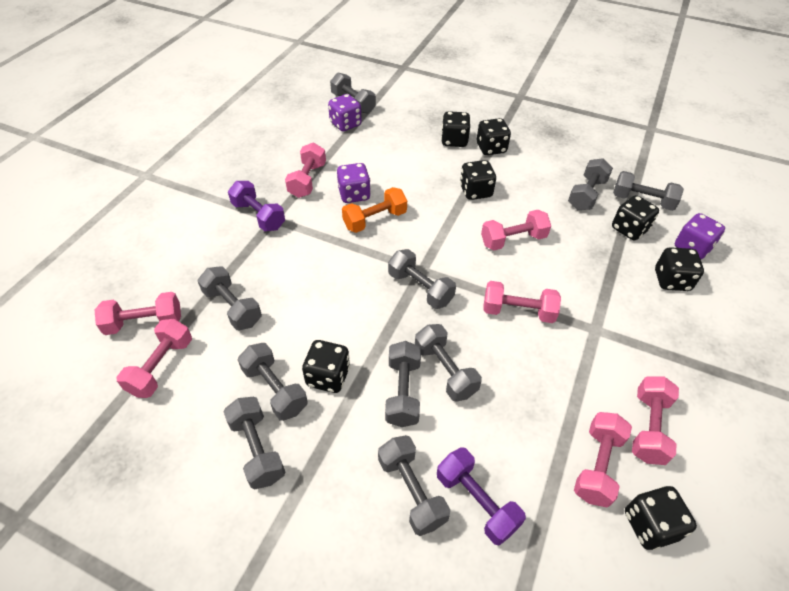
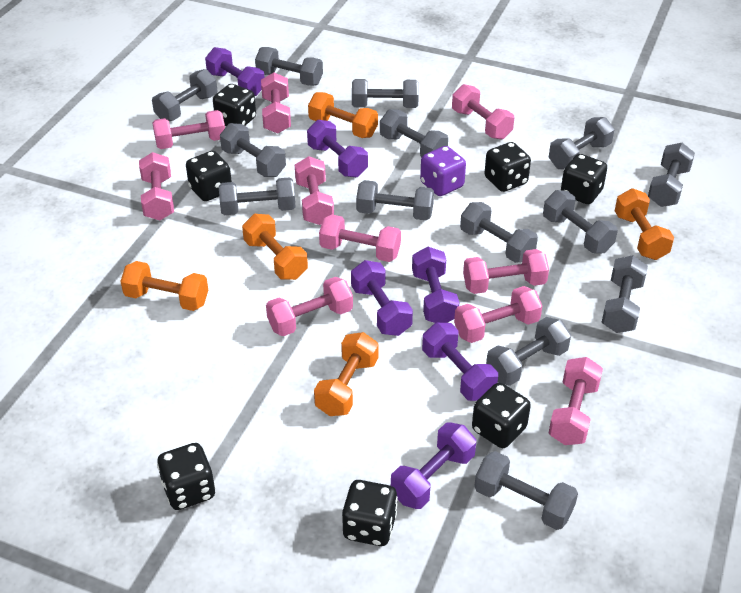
grey dumbbell: 10 -> 14
orange dumbbell: 1 -> 5
pink dumbbell: 7 -> 10
purple dice: 3 -> 1
purple dumbbell: 2 -> 6

